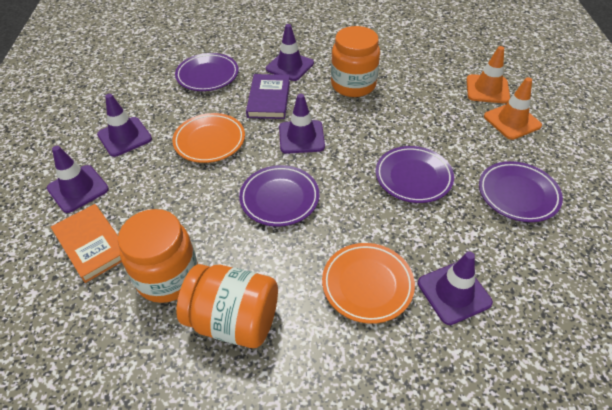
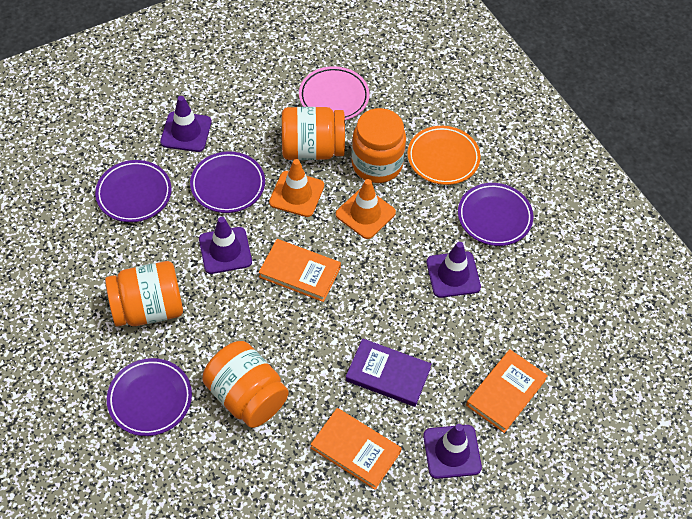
orange book: 1 -> 3
orange jar: 3 -> 4
orange plate: 2 -> 1
pink plate: 0 -> 1
purple traffic cone: 5 -> 4

